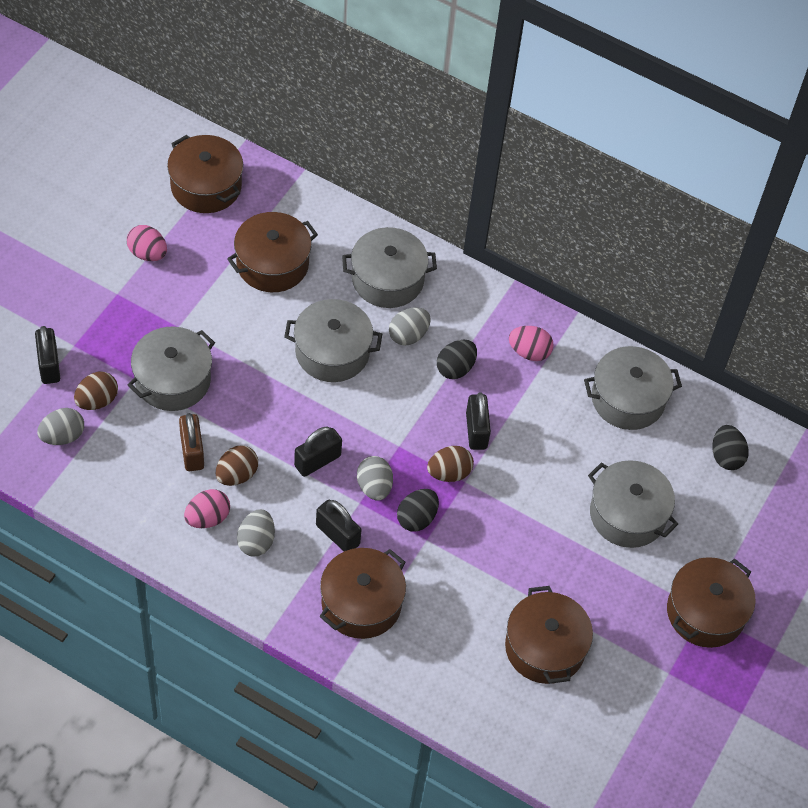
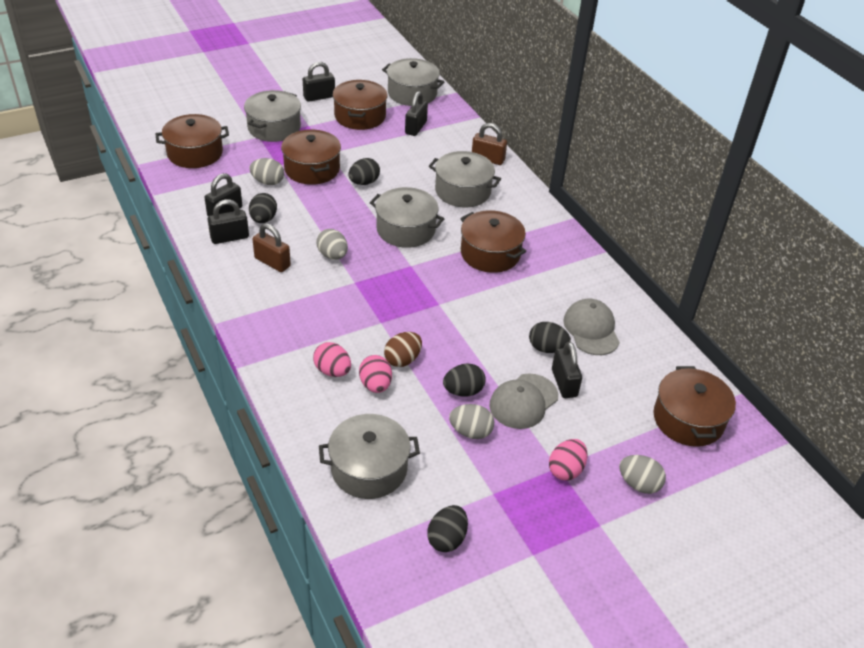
black egg: 3 -> 5
black padlock: 4 -> 5
brown egg: 3 -> 1
brown padlock: 1 -> 2
grey cap: 0 -> 2

